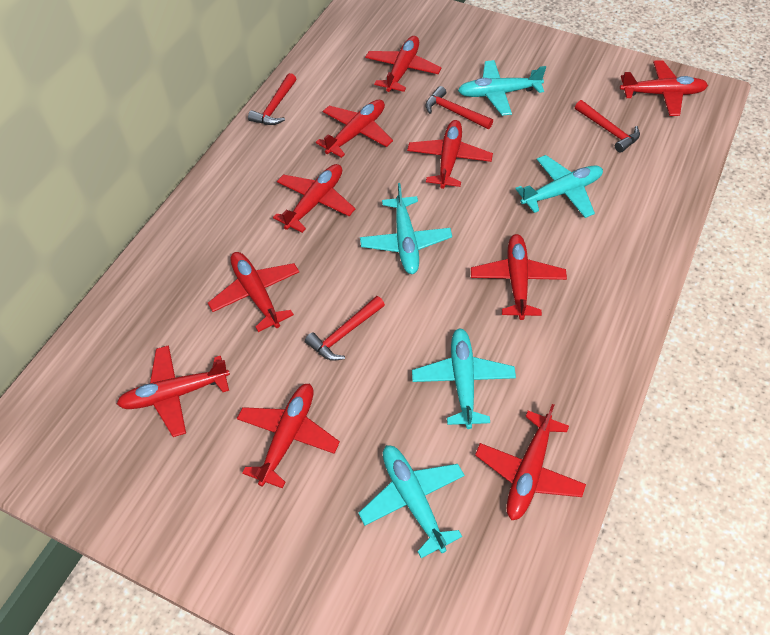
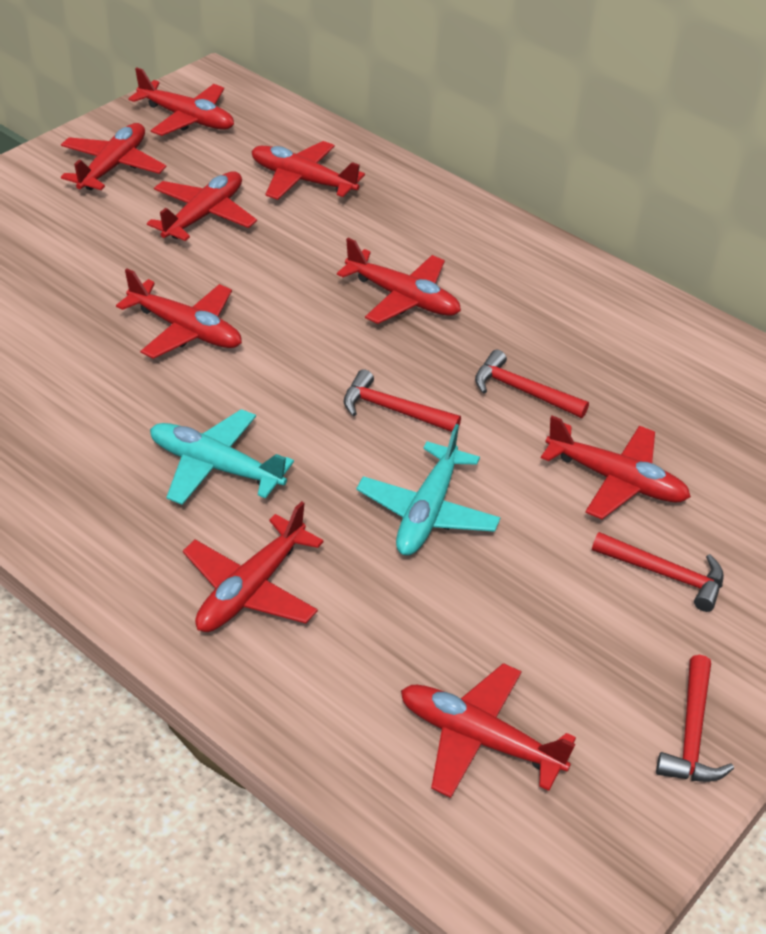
red plane: 10 -> 9
turquoise plane: 5 -> 2

